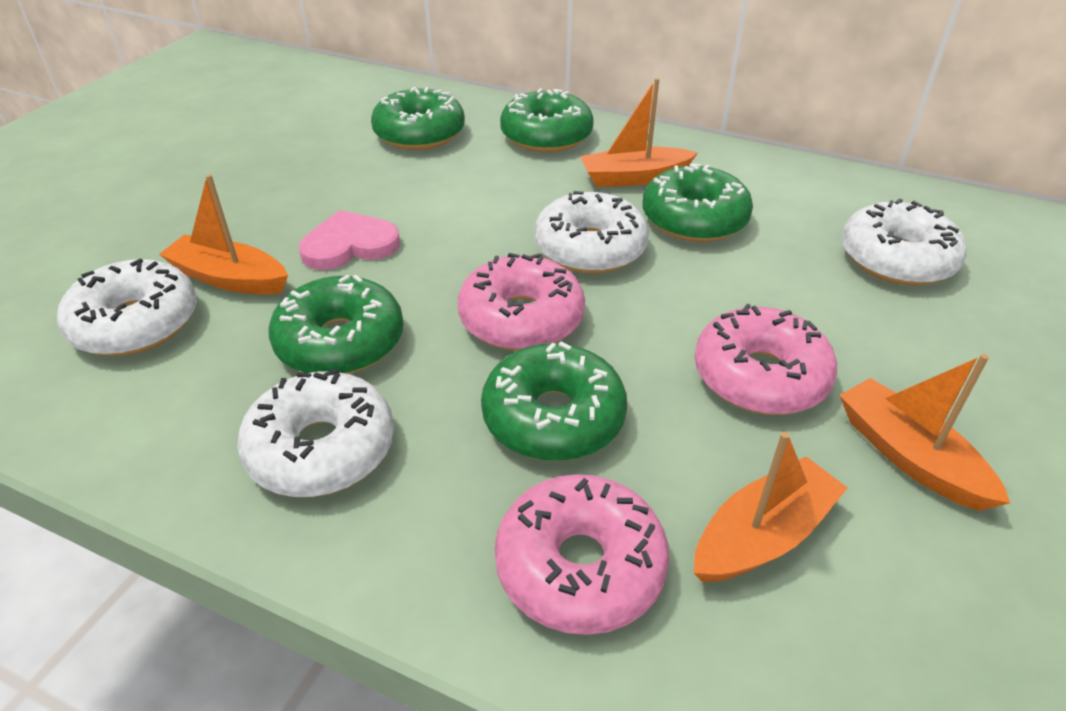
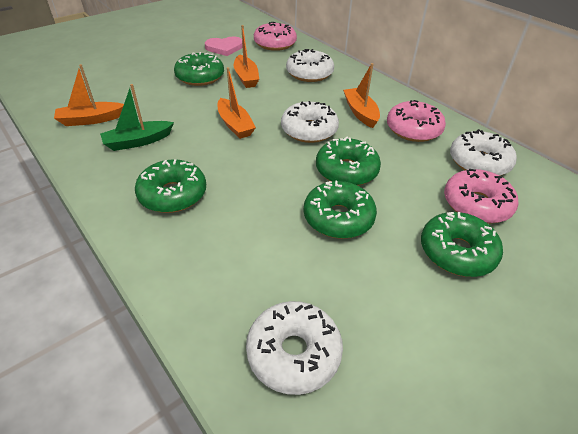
green boat: 0 -> 1

